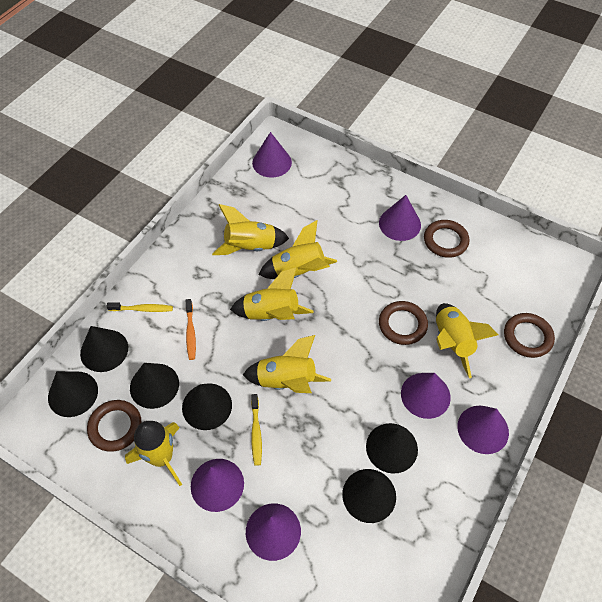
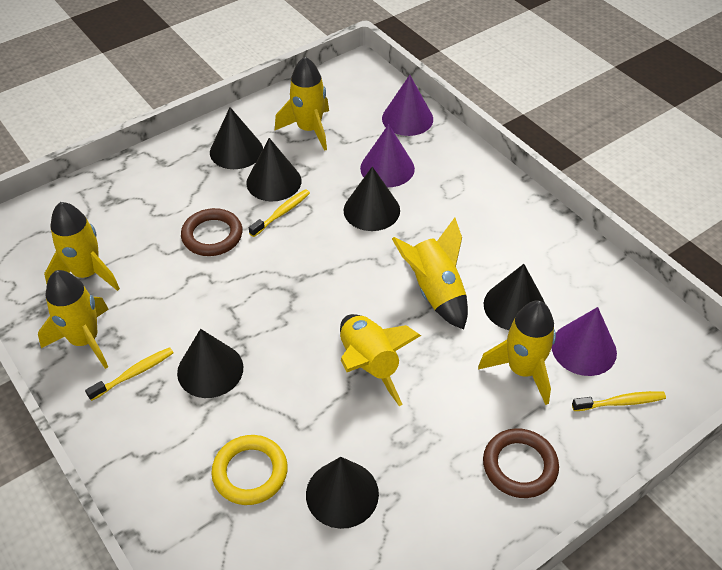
brown ring: 4 -> 2
orange toothbrush: 1 -> 0
purple cone: 6 -> 3
yellow ring: 0 -> 1
yellow toothbrush: 2 -> 3

